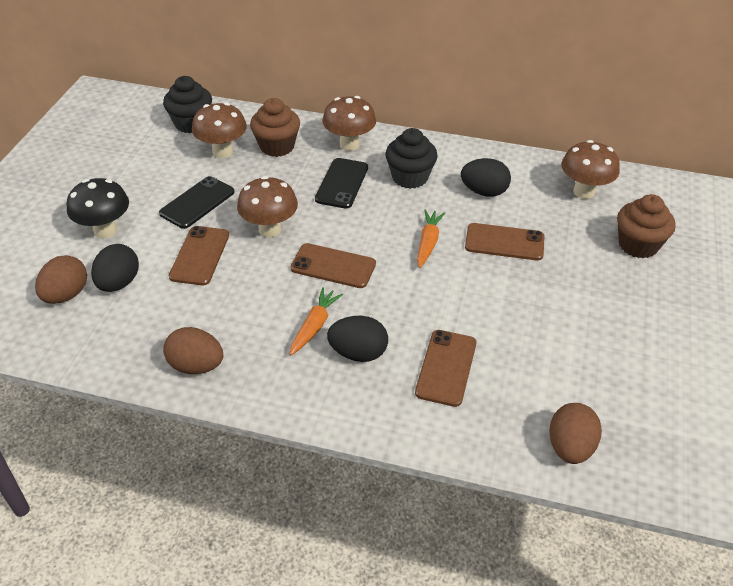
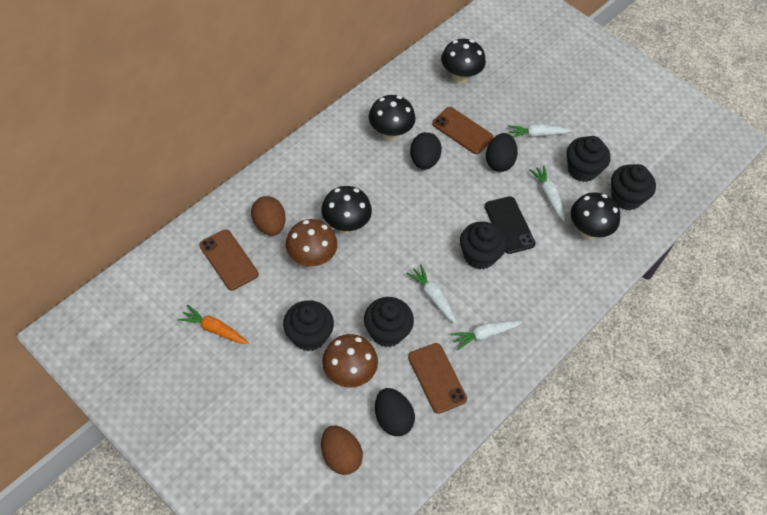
black cupcake: 2 -> 5
black mushroom: 1 -> 4
black phone: 2 -> 1
brown cupcake: 2 -> 0
brown egg: 3 -> 2
brown mushroom: 4 -> 2
brown phone: 4 -> 3
orange carrot: 2 -> 1
white carrot: 0 -> 4

